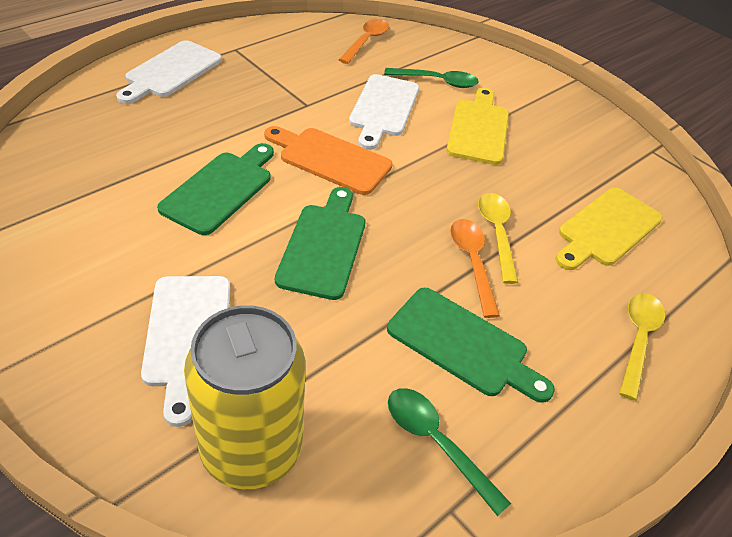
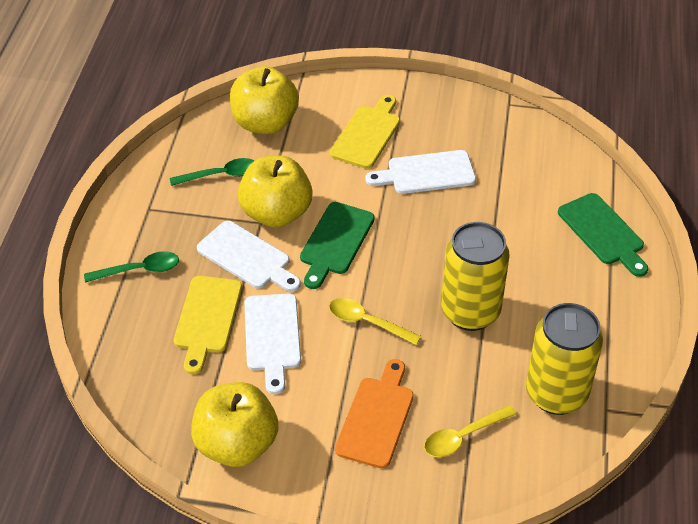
green cutting board: 3 -> 2
orange spoon: 2 -> 0
yellow apple: 0 -> 3
yellow can: 1 -> 2

